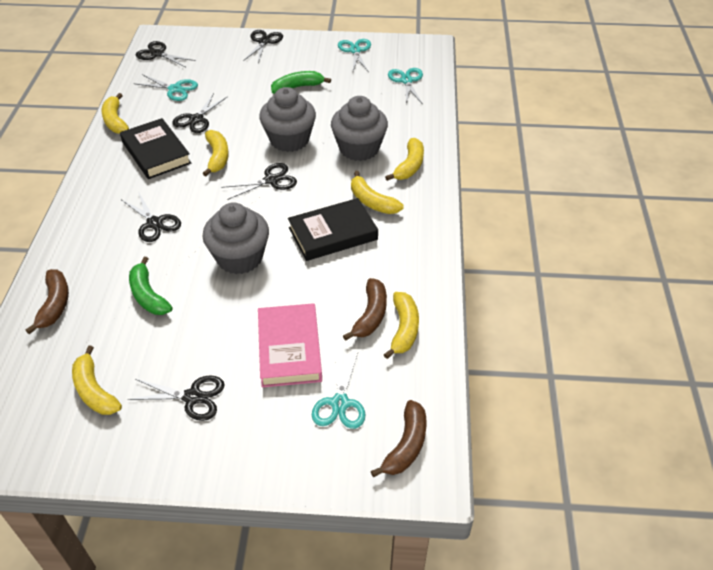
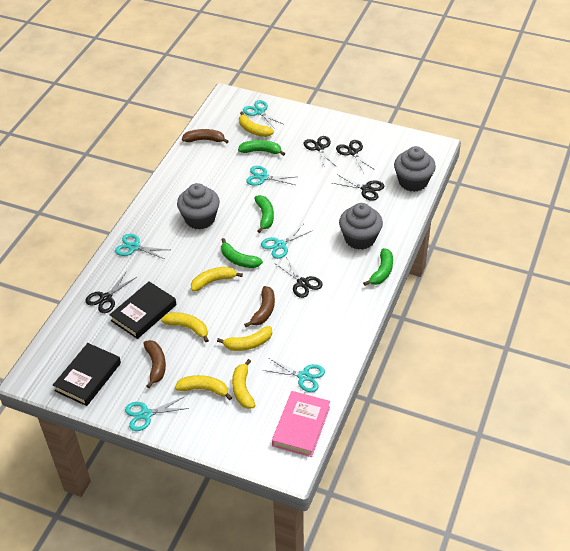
black scissors: 6 -> 5
green banana: 2 -> 4
turquoise scissors: 4 -> 6

